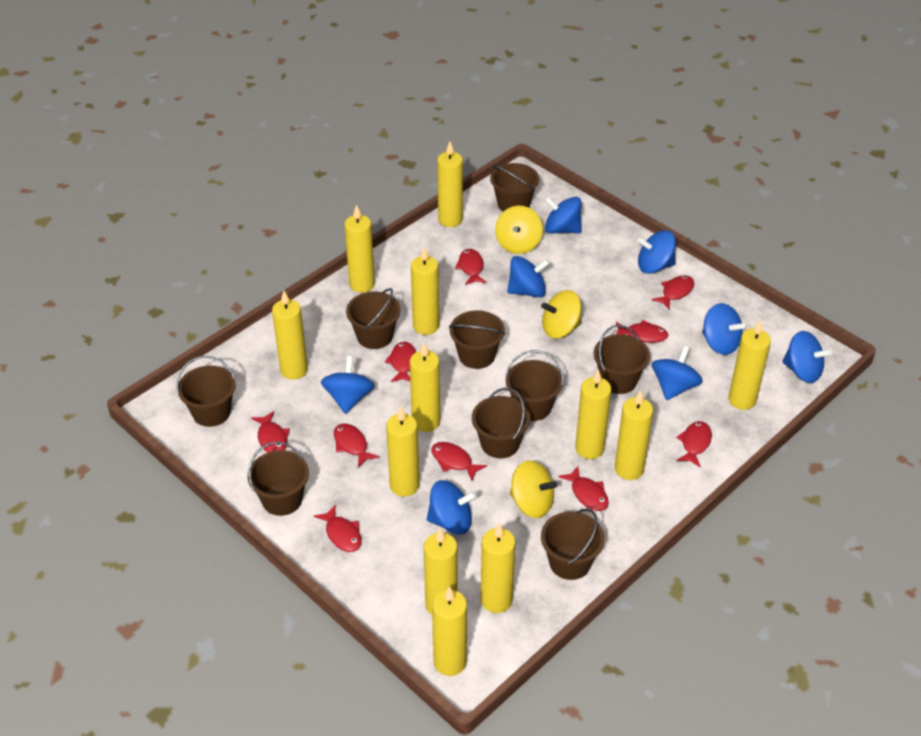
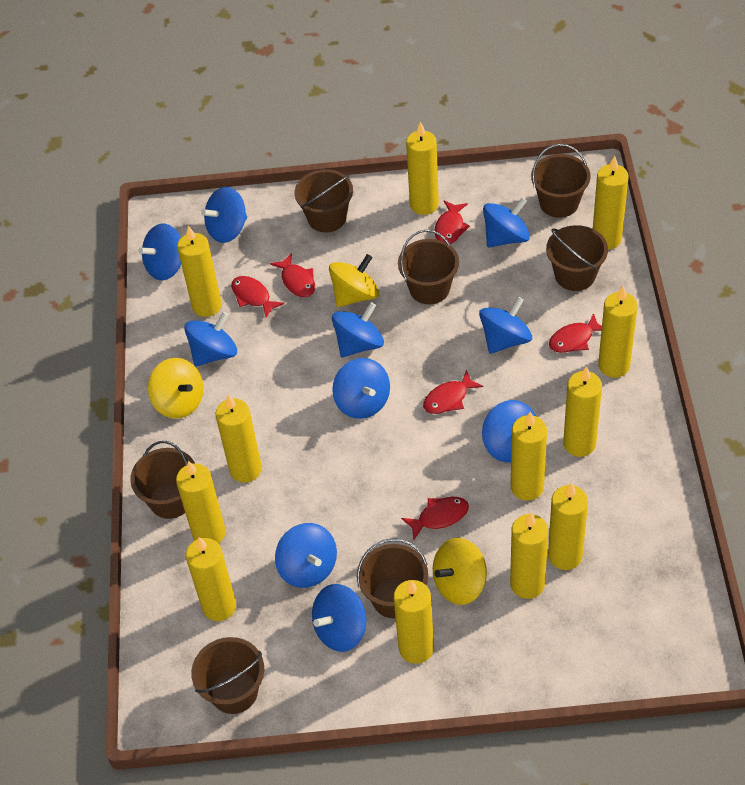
blue spinning top: 8 -> 10
brown bucket: 9 -> 7
red fish: 10 -> 6

